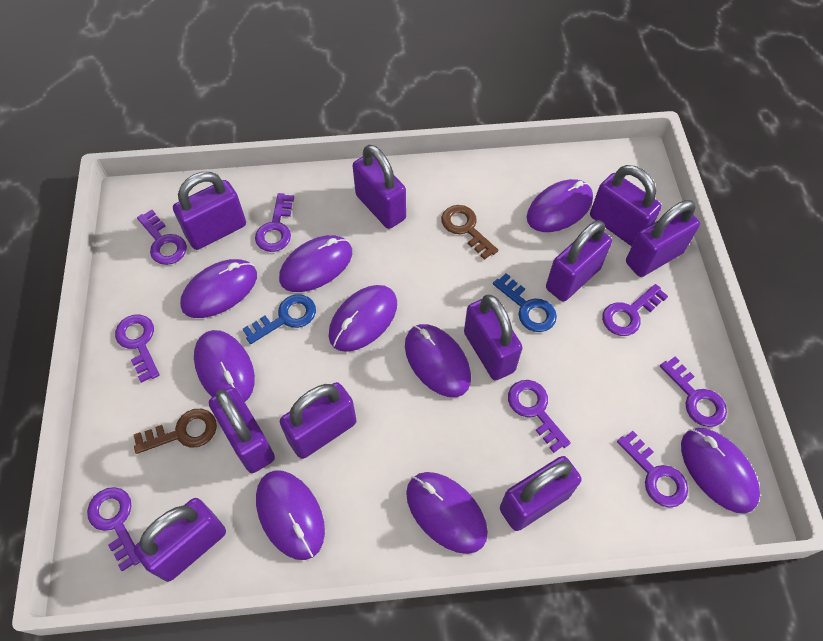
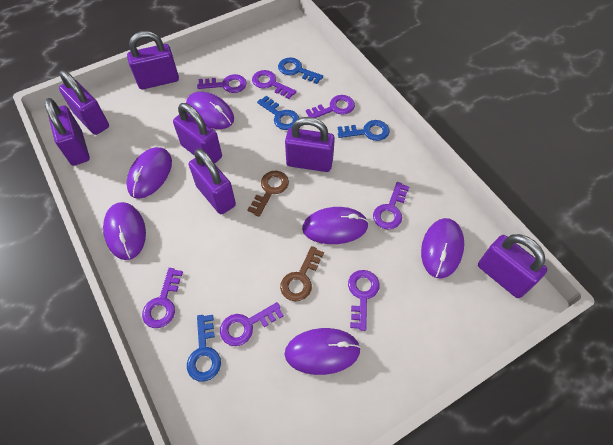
blue key: 2 -> 4
purple key: 8 -> 7
purple mouse: 9 -> 6
purple padlock: 10 -> 7

